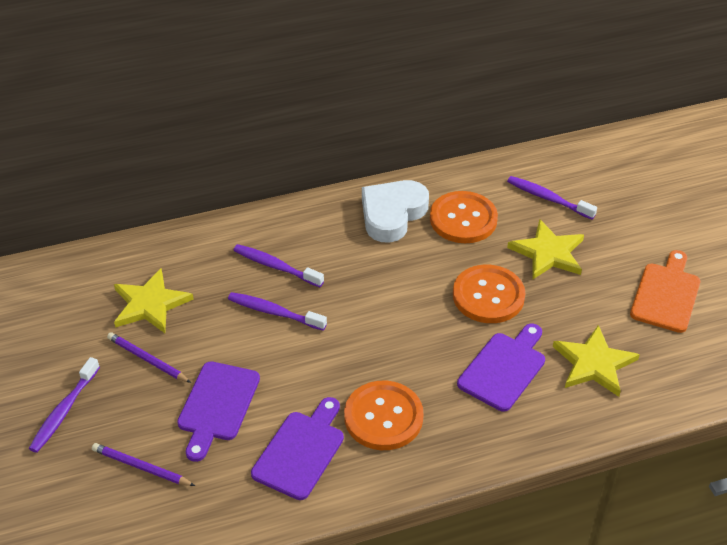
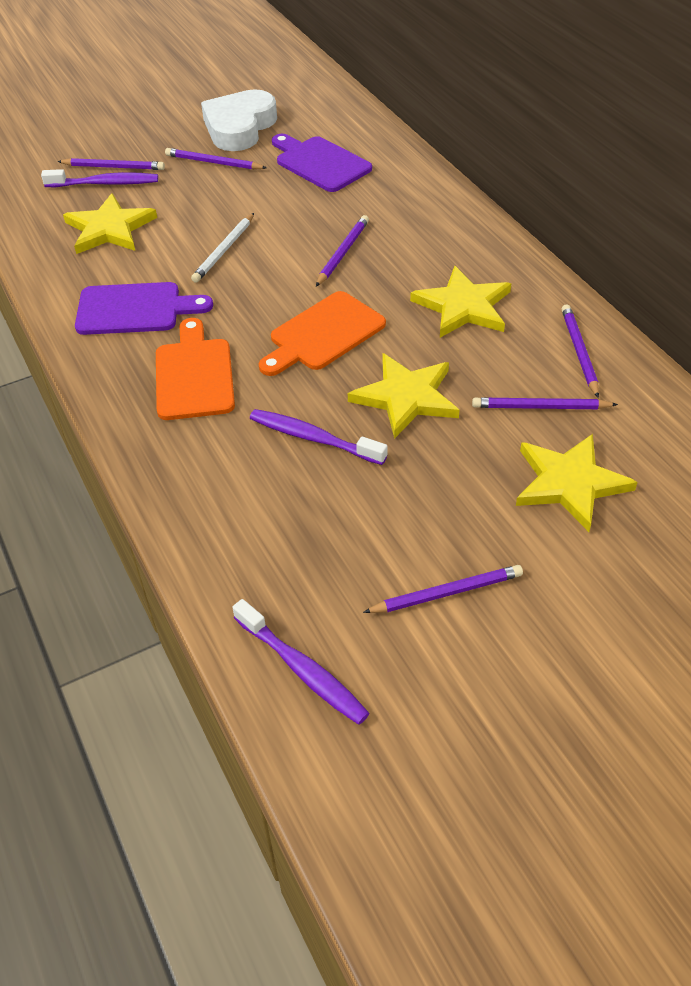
orange button: 3 -> 0
orange cutting board: 1 -> 2
purple cutting board: 3 -> 2
purple pencil: 2 -> 6
purple toothbrush: 4 -> 3
white pencil: 0 -> 1
yellow star: 3 -> 4

